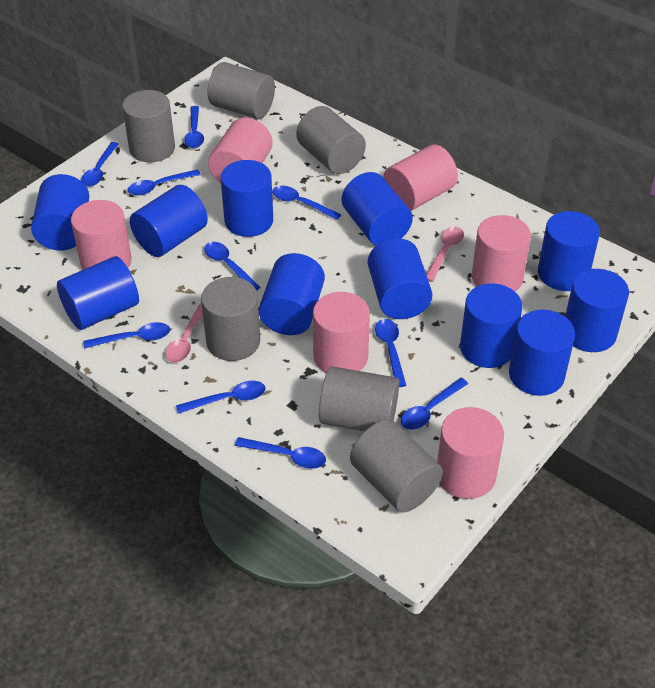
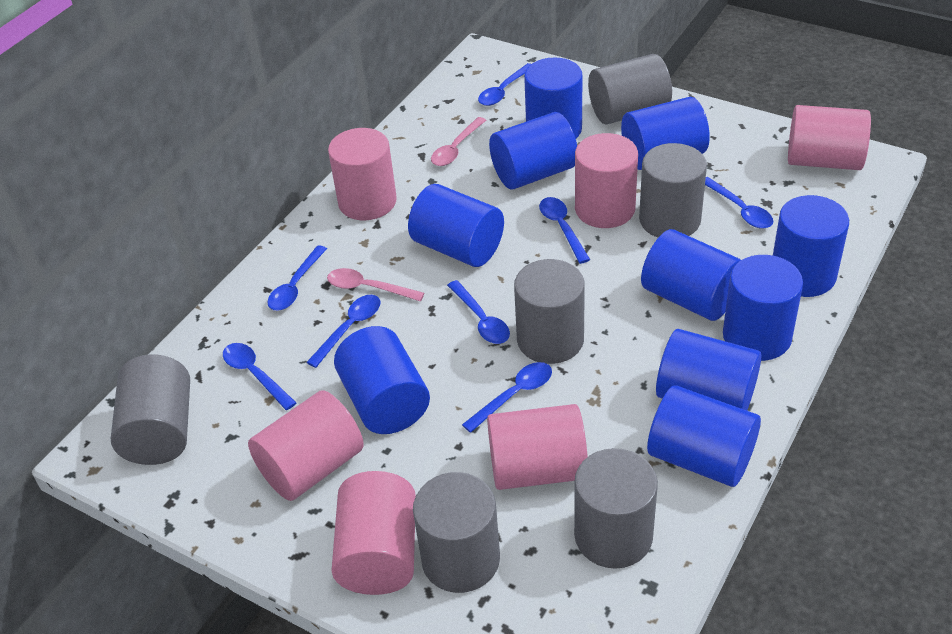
blue cylinder: 11 -> 10
blue spoon: 10 -> 8

